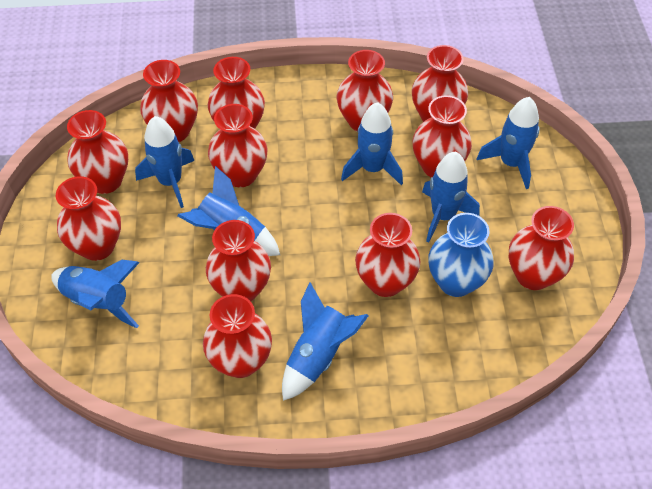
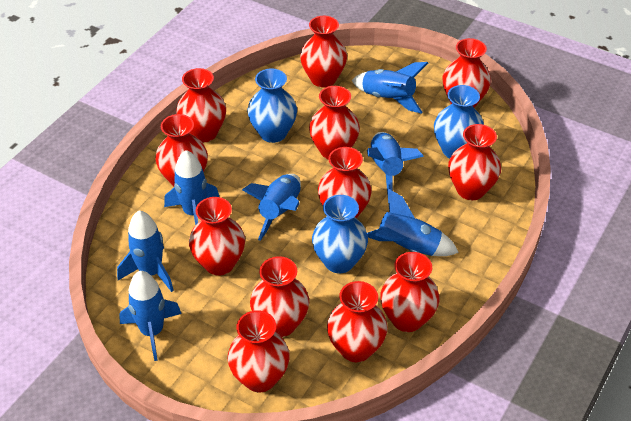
blue vase: 1 -> 3

